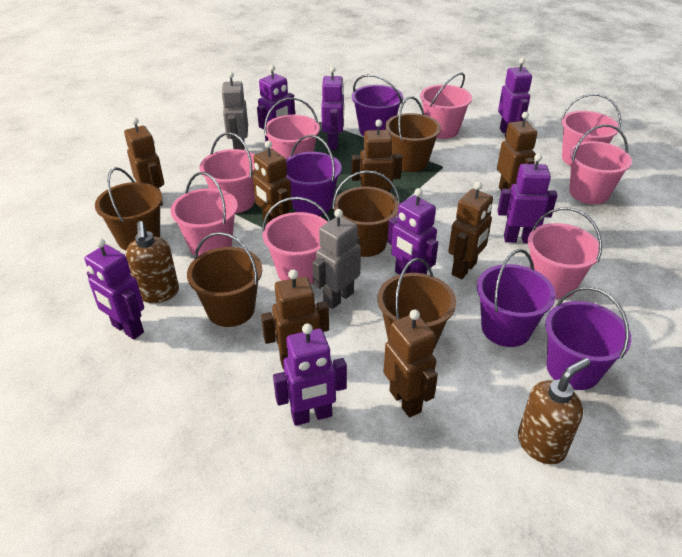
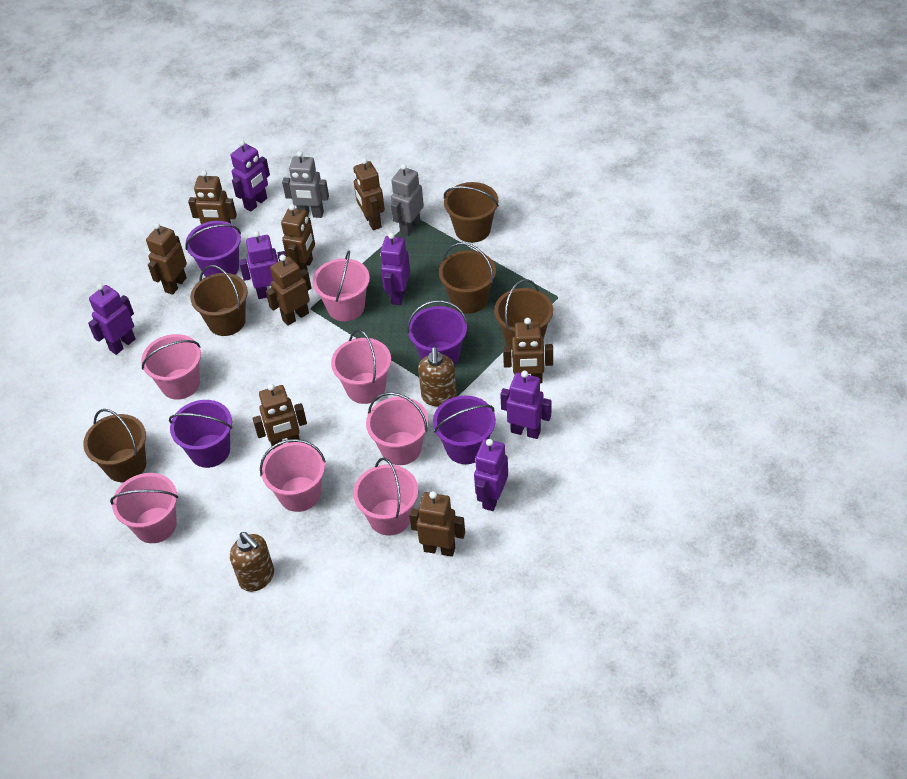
brown robot: 7 -> 8
pink bucket: 8 -> 7
purple robot: 7 -> 6

